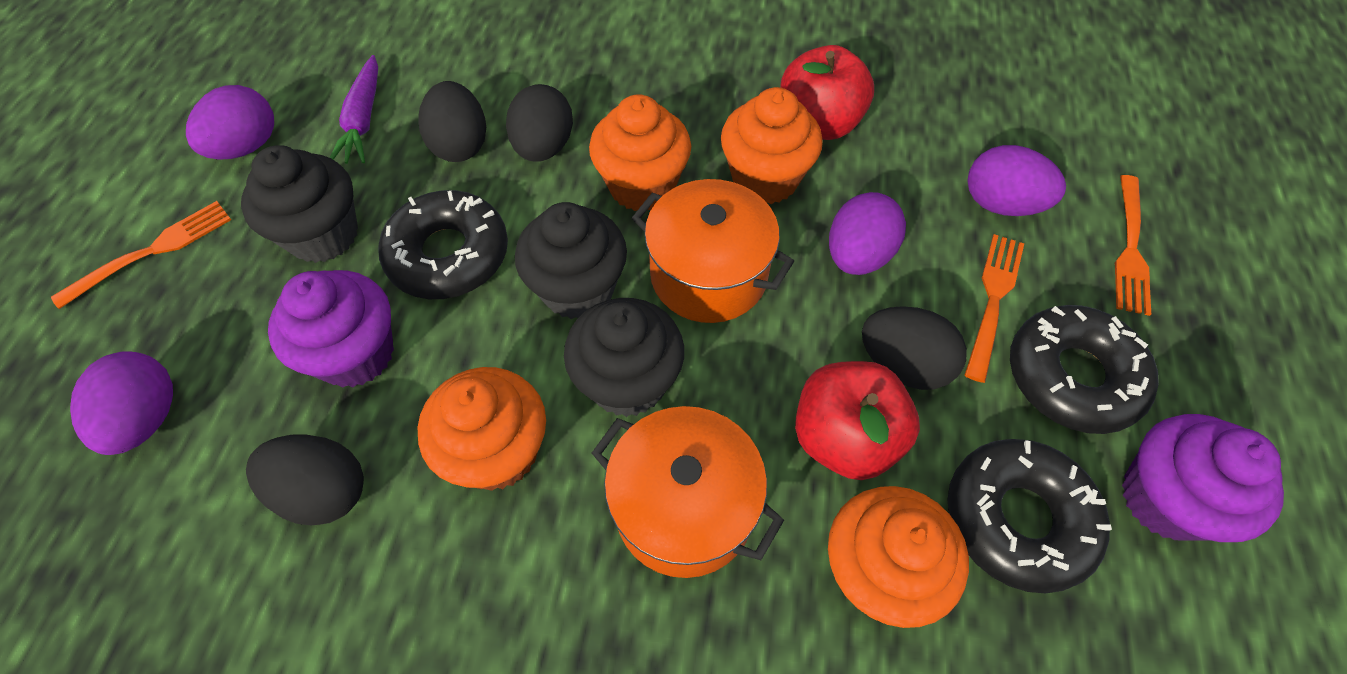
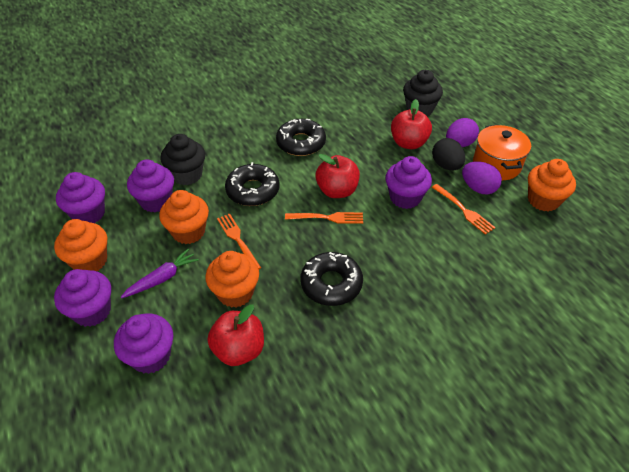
black cupcake: 3 -> 2
black egg: 4 -> 1
orange pot: 2 -> 1
purple cupcake: 2 -> 5
purple egg: 4 -> 2
red apple: 2 -> 3

